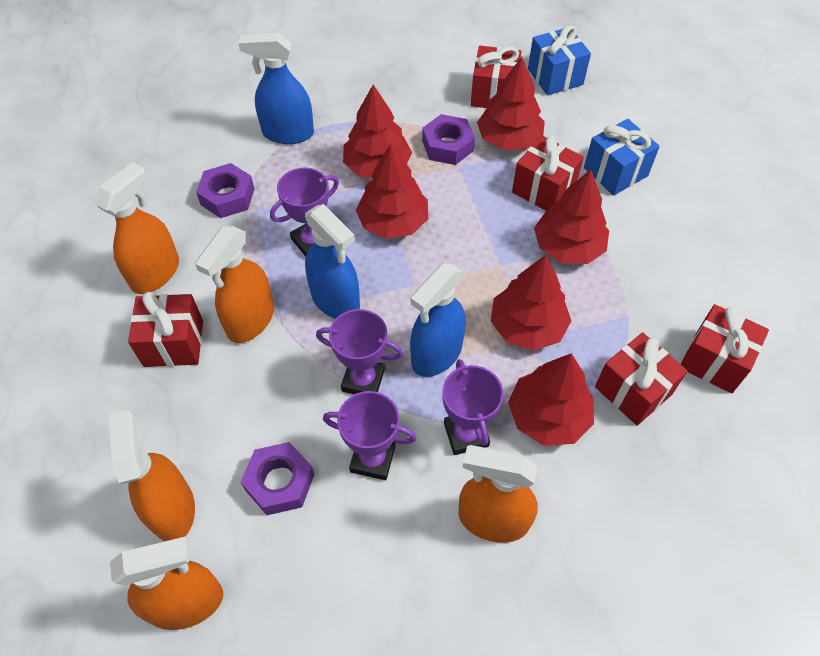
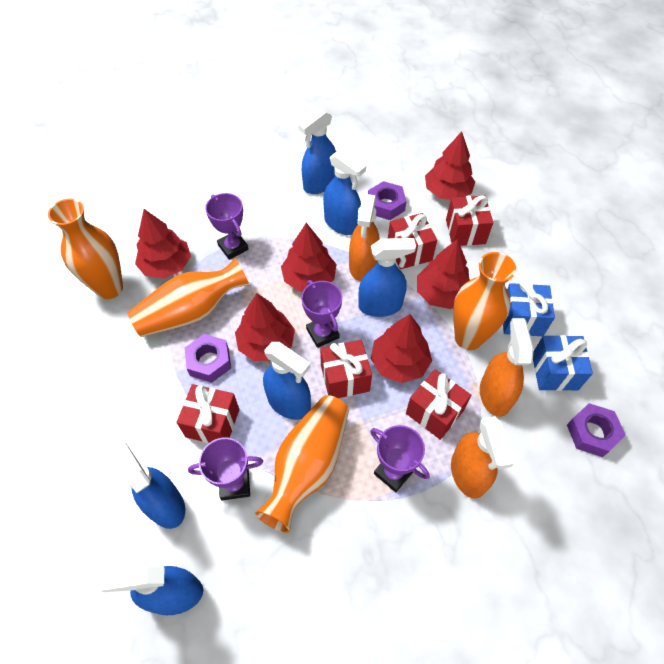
blue spray bottle: 3 -> 6
orange spray bottle: 5 -> 3
orange vase: 0 -> 4

